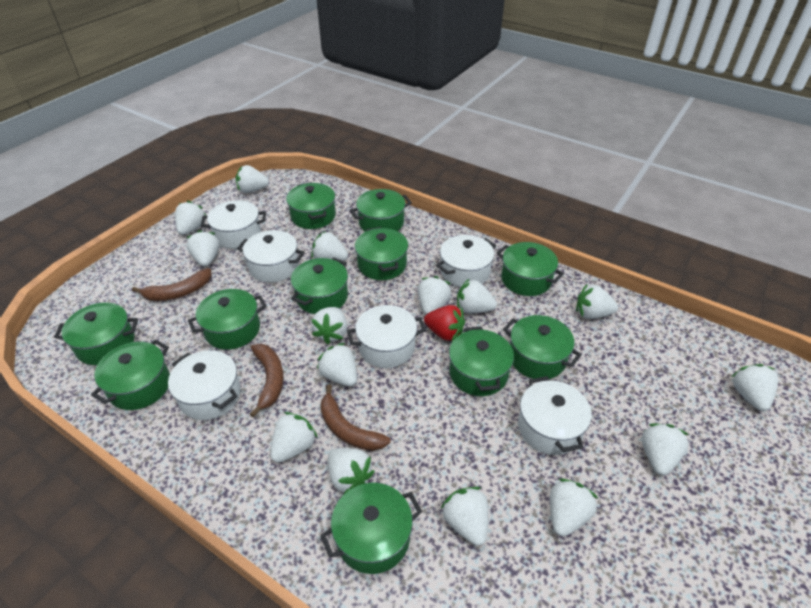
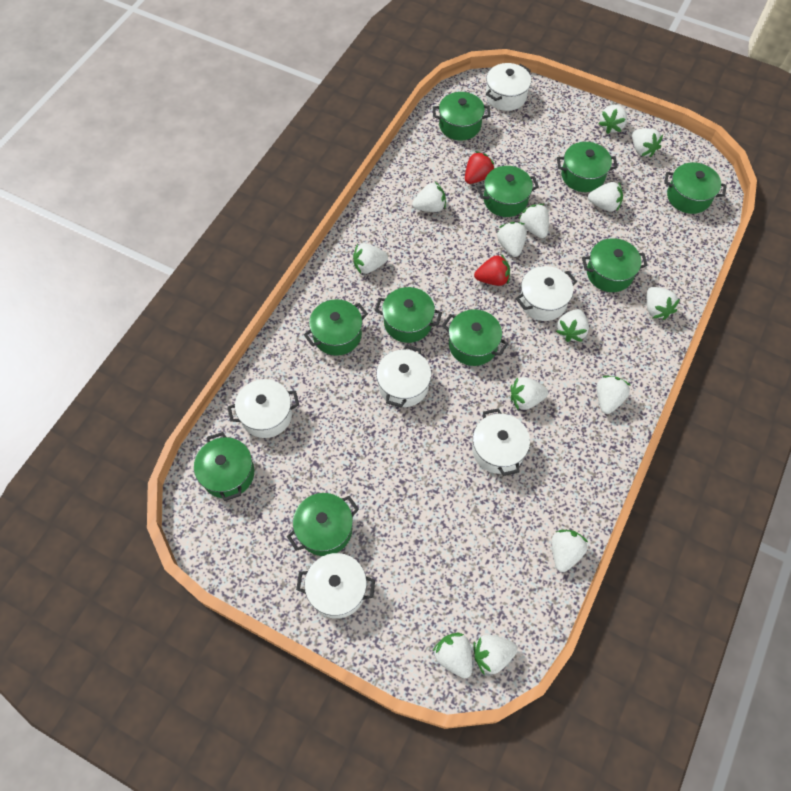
brown banana: 3 -> 0
green pot: 11 -> 10
red strawberry: 1 -> 2
white strawberry: 15 -> 14

